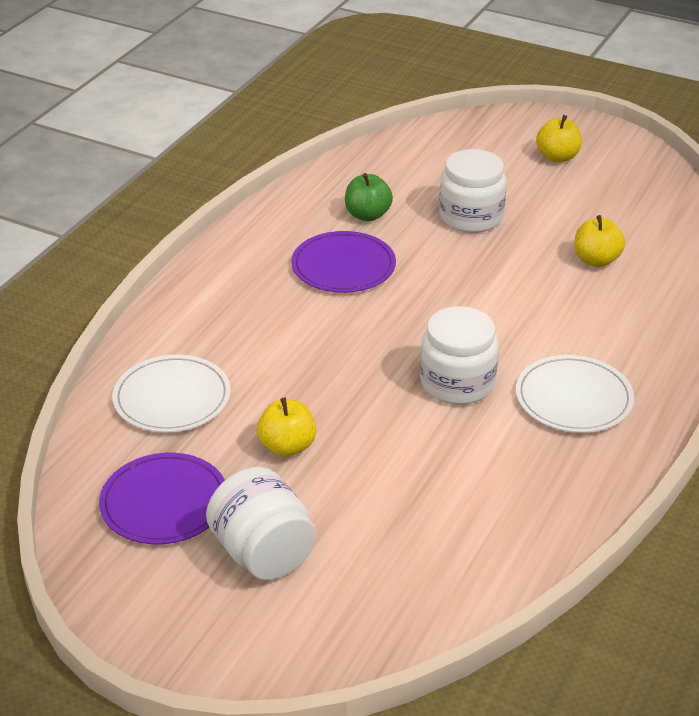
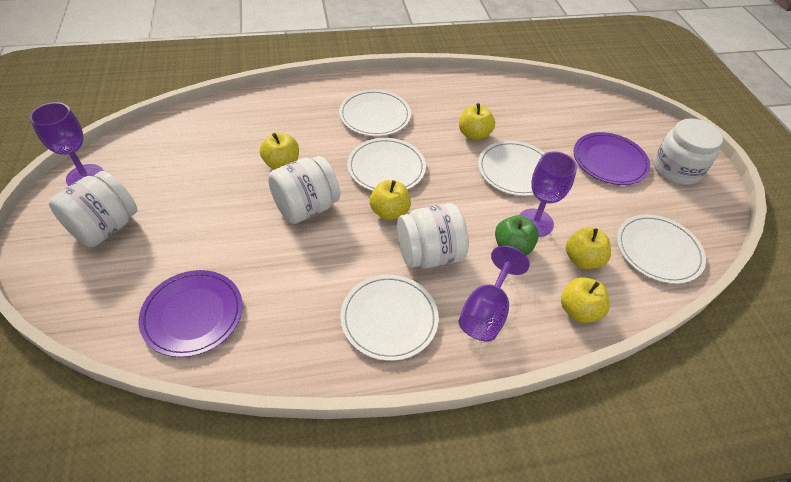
purple goblet: 0 -> 3
white jar: 3 -> 4
white plate: 2 -> 5
yellow apple: 3 -> 5

